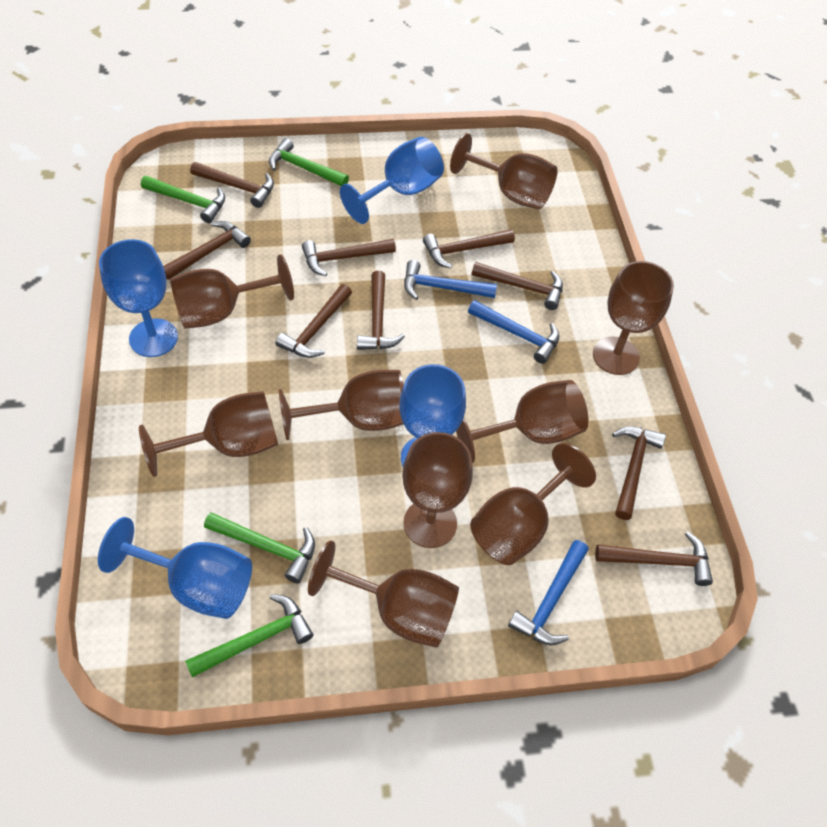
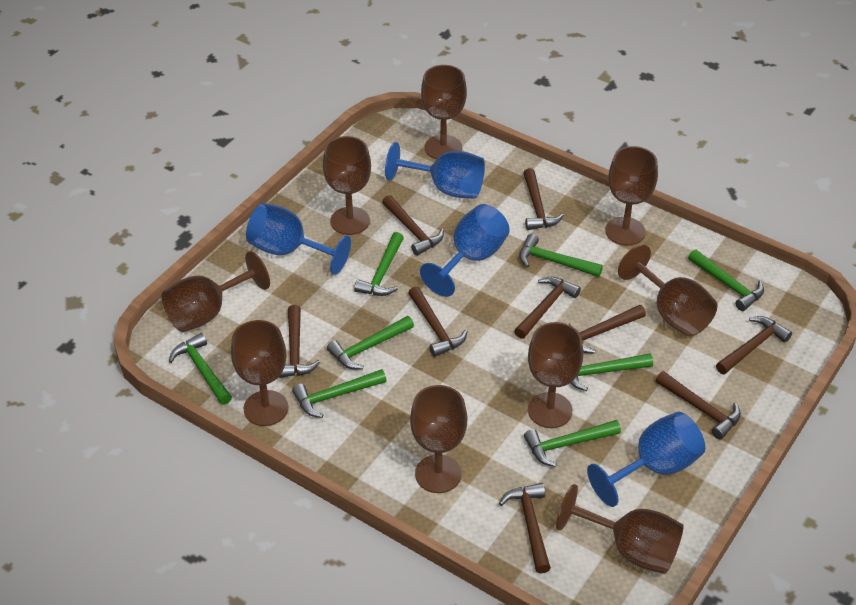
blue hammer: 3 -> 0
green hammer: 4 -> 8

